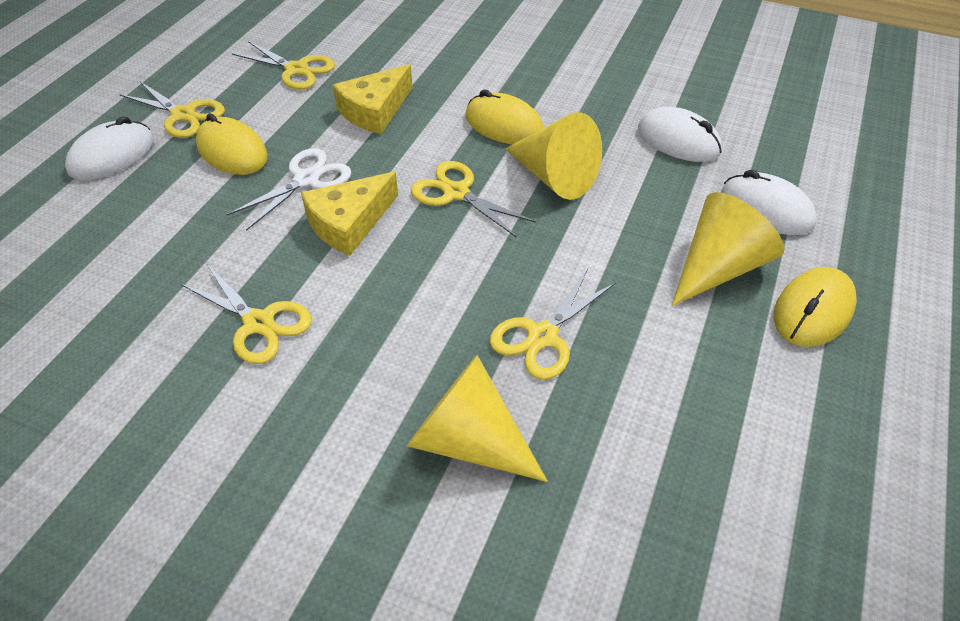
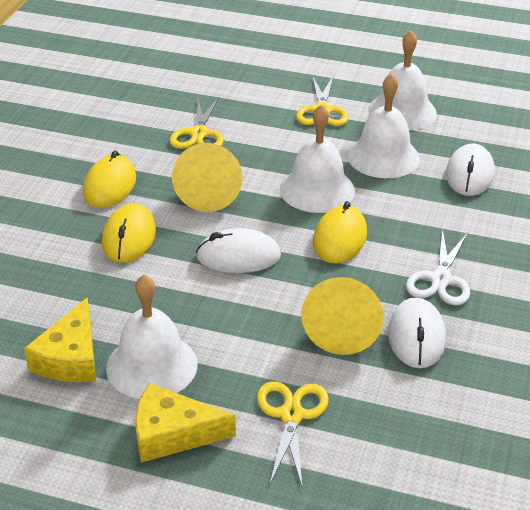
white bell: 0 -> 4
yellow cone: 3 -> 2
yellow scissors: 5 -> 3

